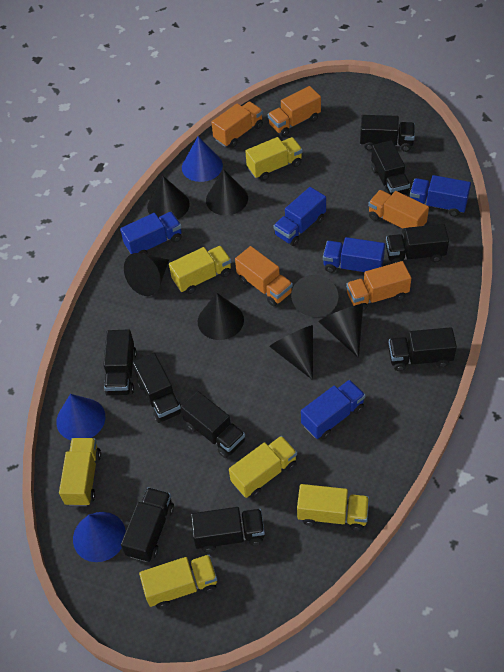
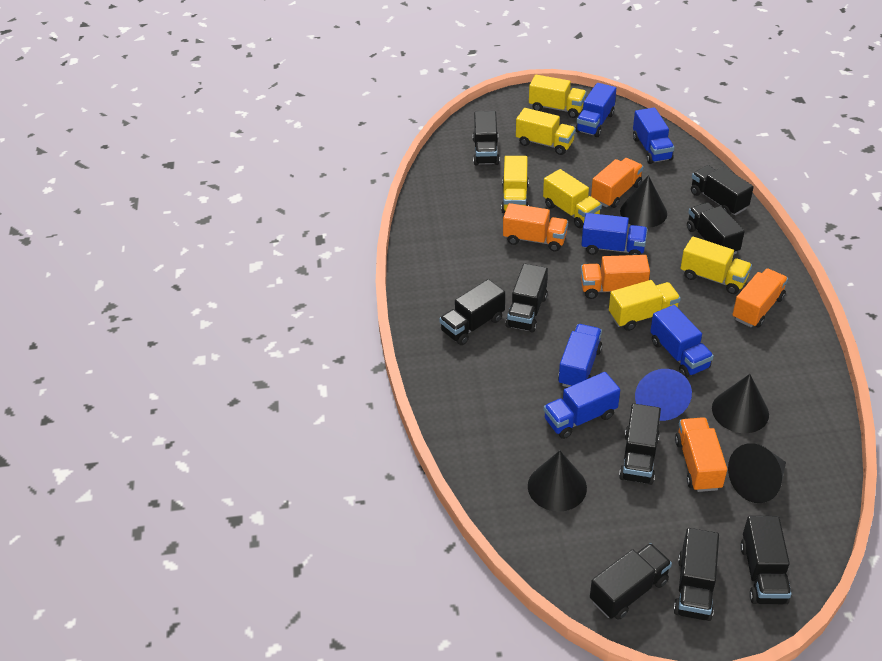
black cone: 7 -> 4
blue cone: 3 -> 1
blue truck: 5 -> 6

